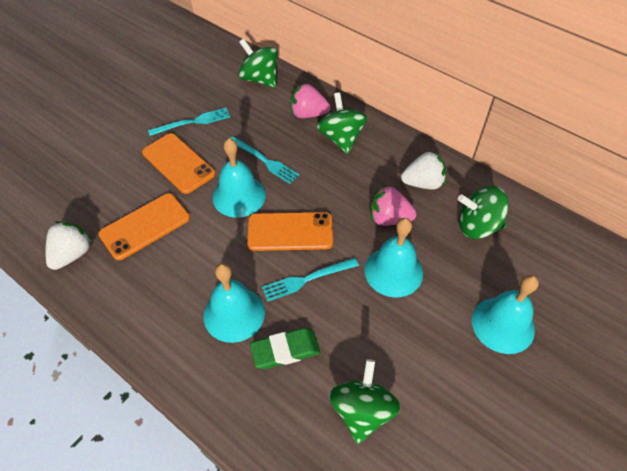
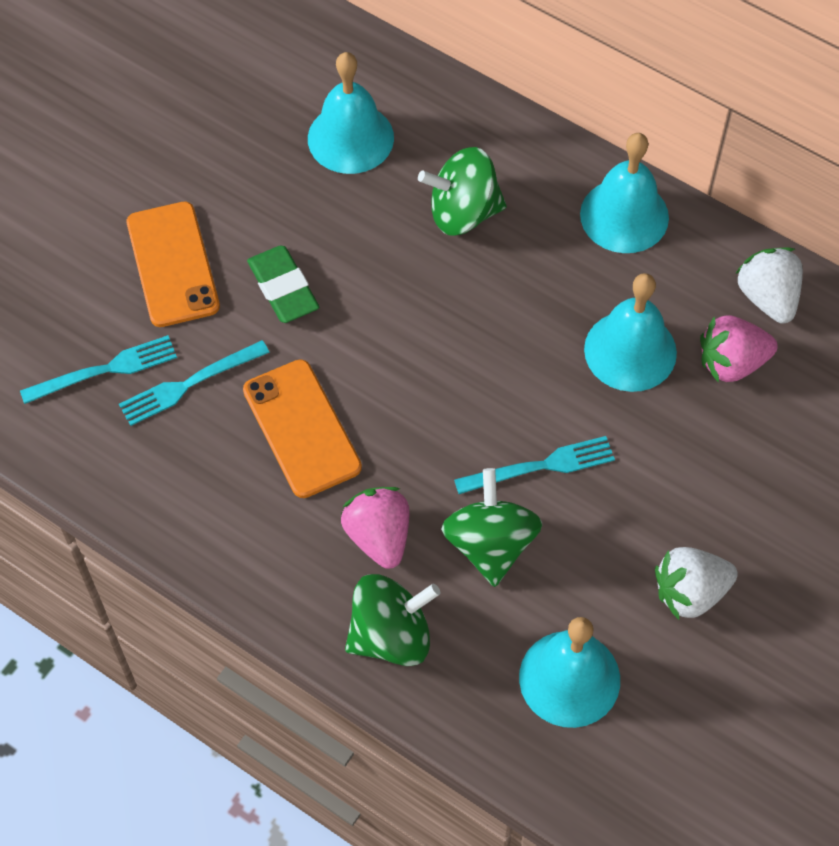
green spinning top: 4 -> 3
orange phone: 3 -> 2

